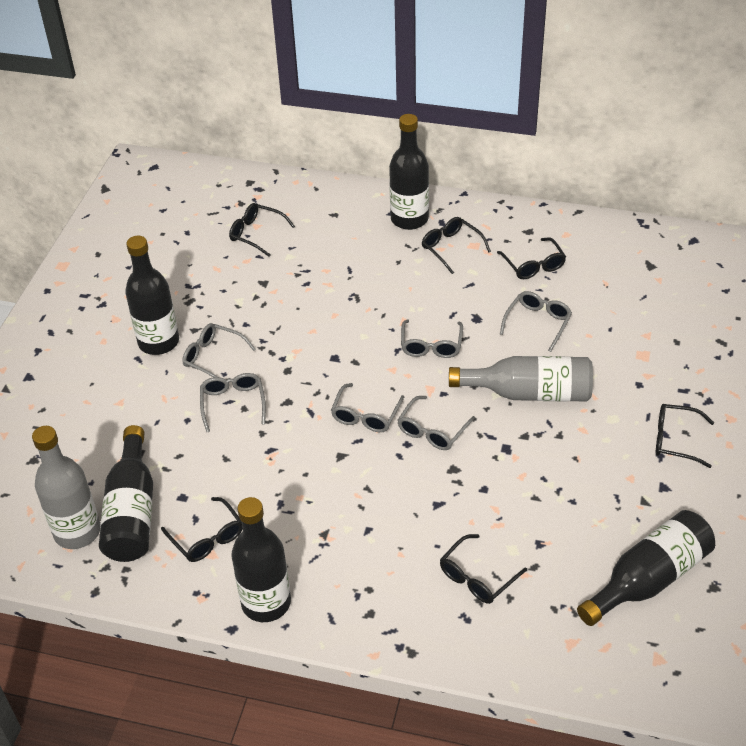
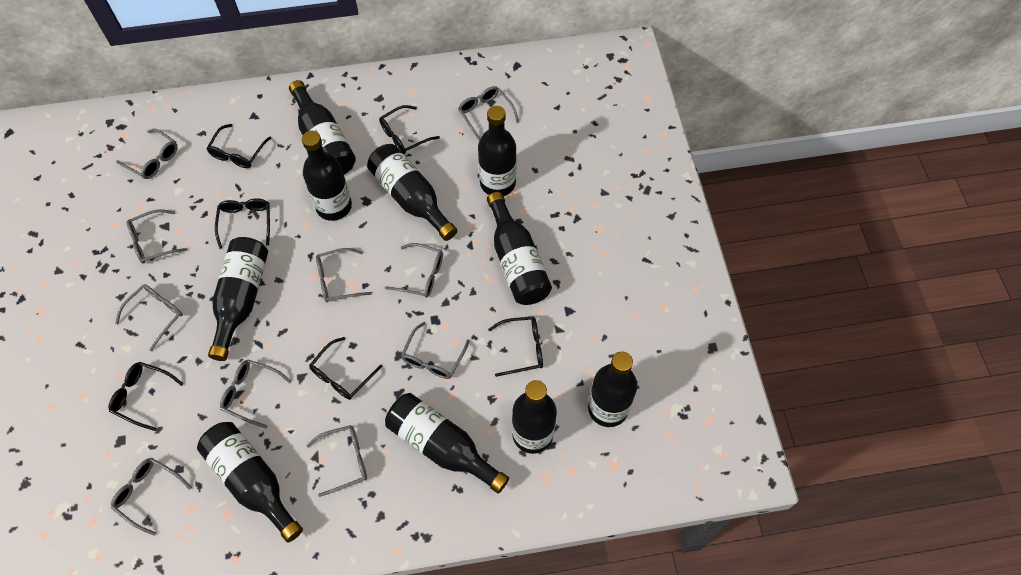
black bottle: 5 -> 10
grey bottle: 2 -> 0
grey glasses: 6 -> 10

